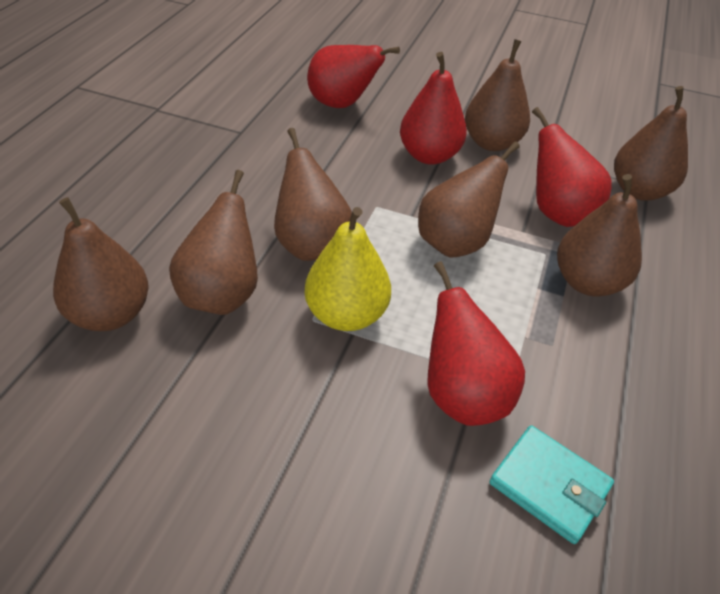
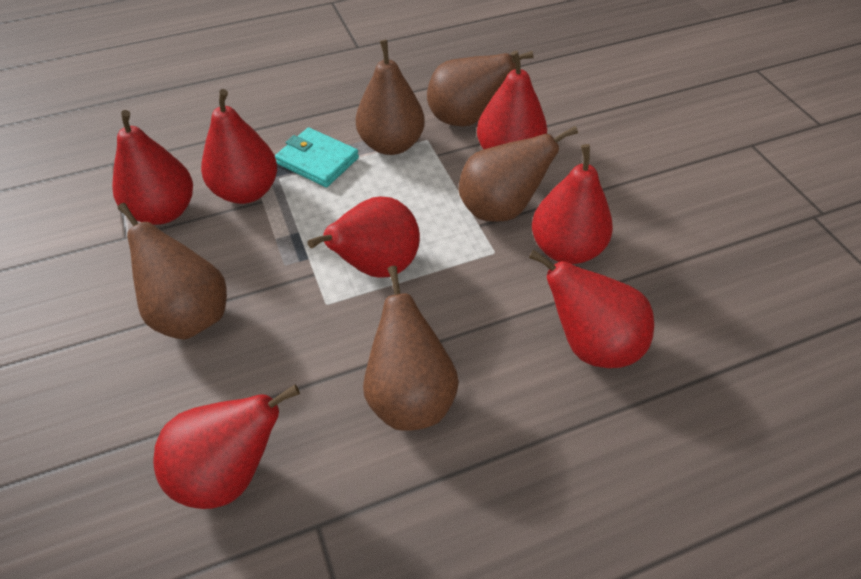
brown pear: 7 -> 5
red pear: 4 -> 7
yellow pear: 1 -> 0

